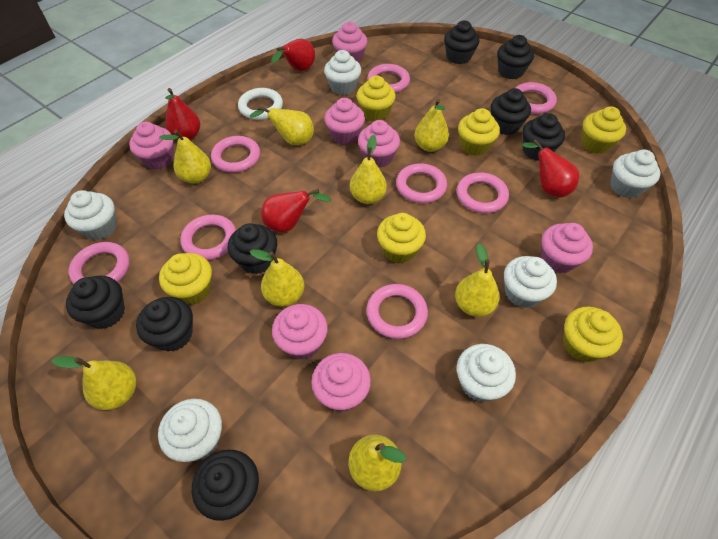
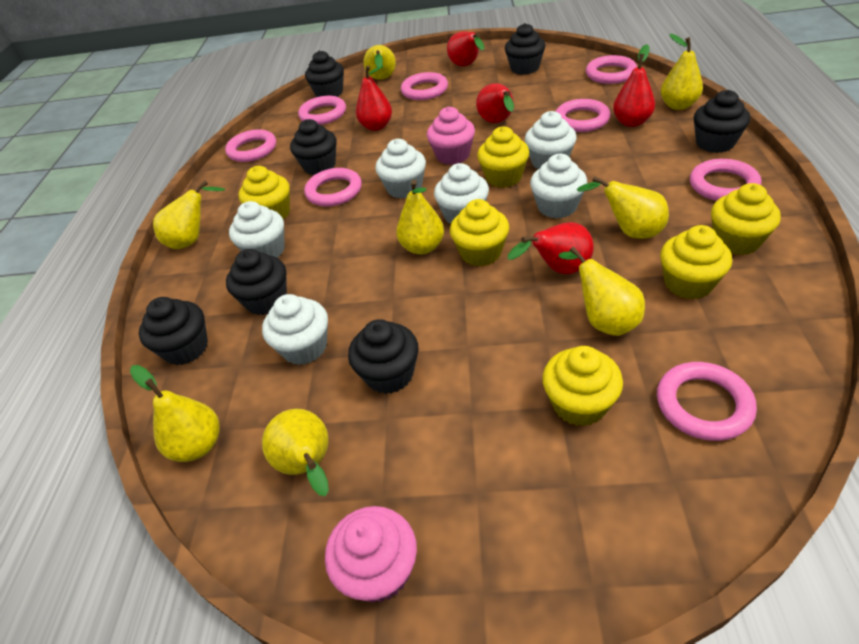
black cupcake: 8 -> 7
pink cupcake: 7 -> 2
red pear: 4 -> 5
white ring: 1 -> 0

